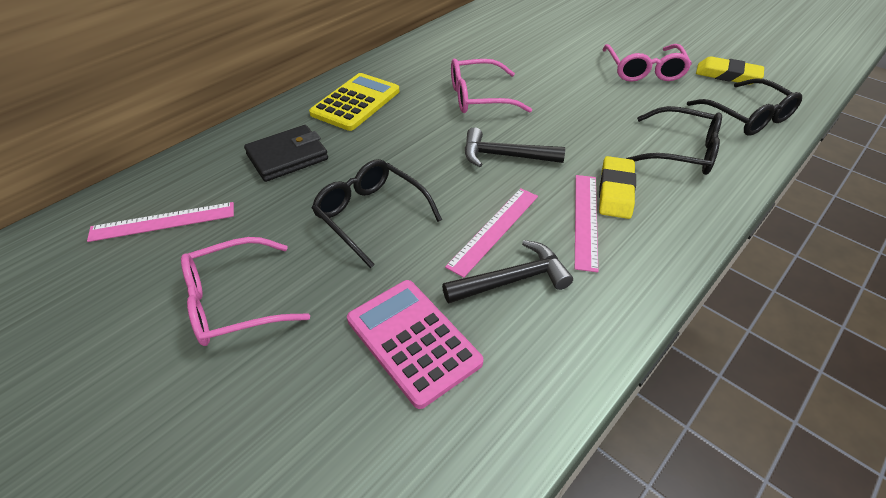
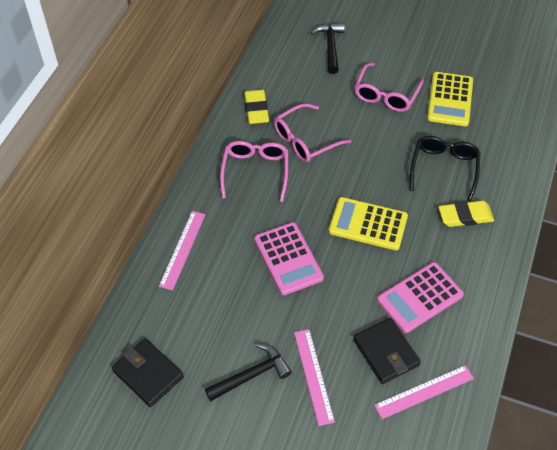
black glasses: 3 -> 1
black wallet: 1 -> 2
pink calculator: 1 -> 2
yellow calculator: 1 -> 2

